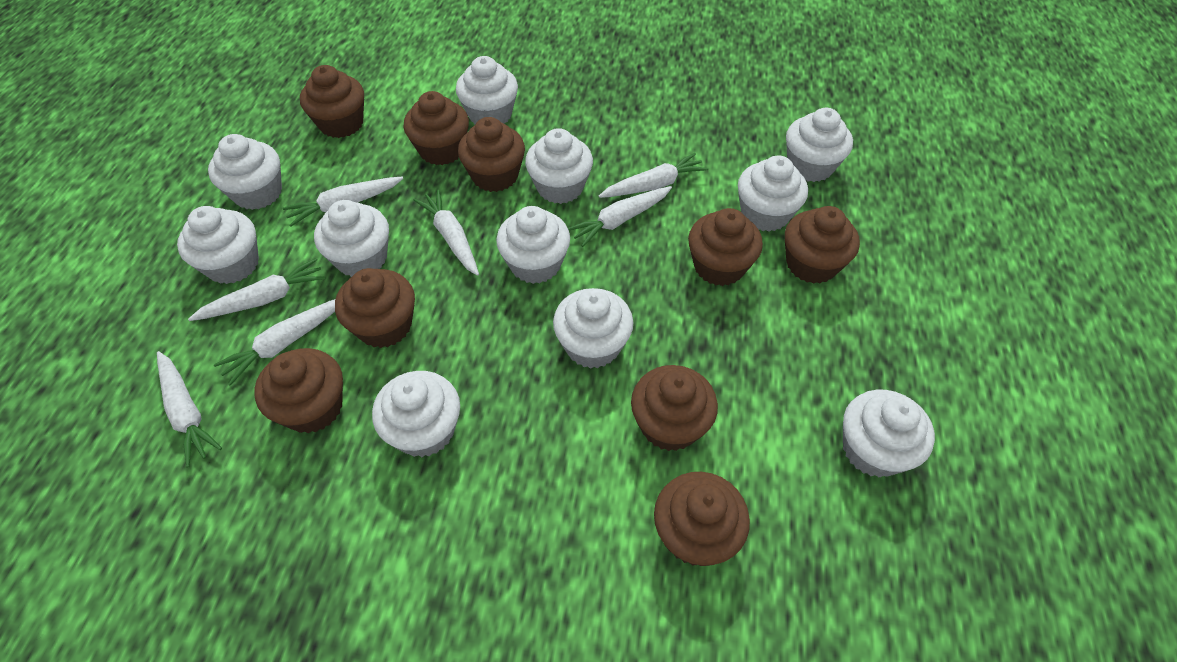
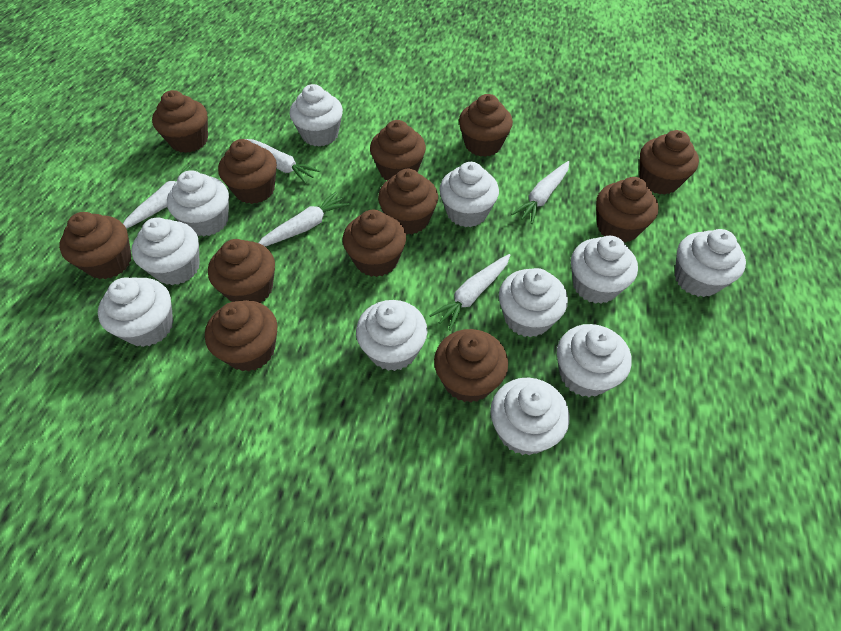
brown cupcake: 9 -> 12
white carrot: 7 -> 5

